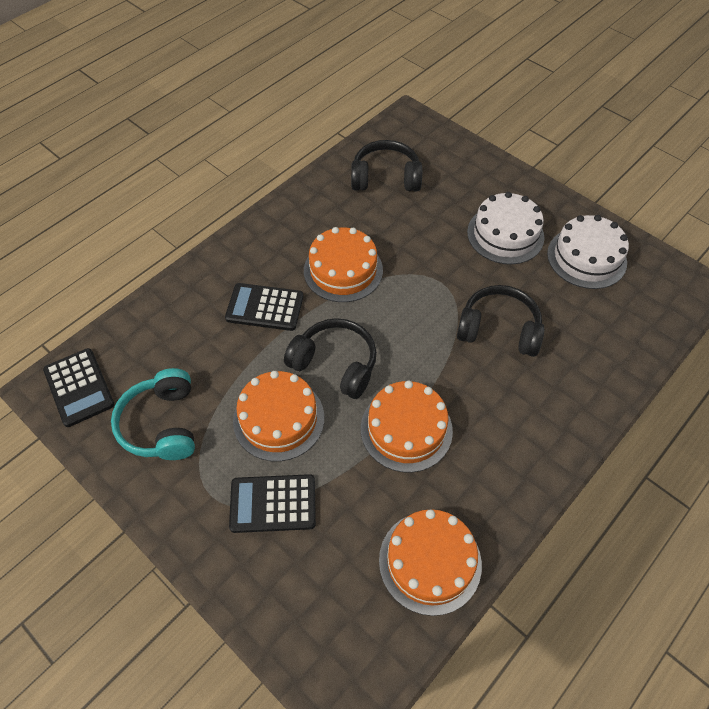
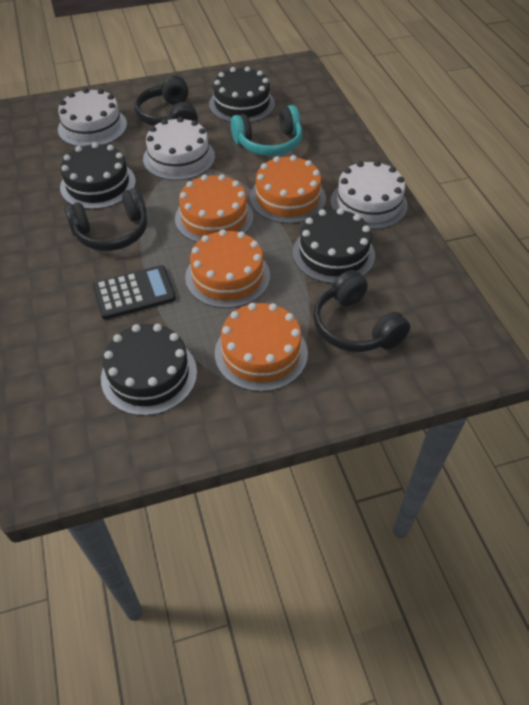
black cake: 0 -> 4
black calculator: 3 -> 1
white cake: 2 -> 3

